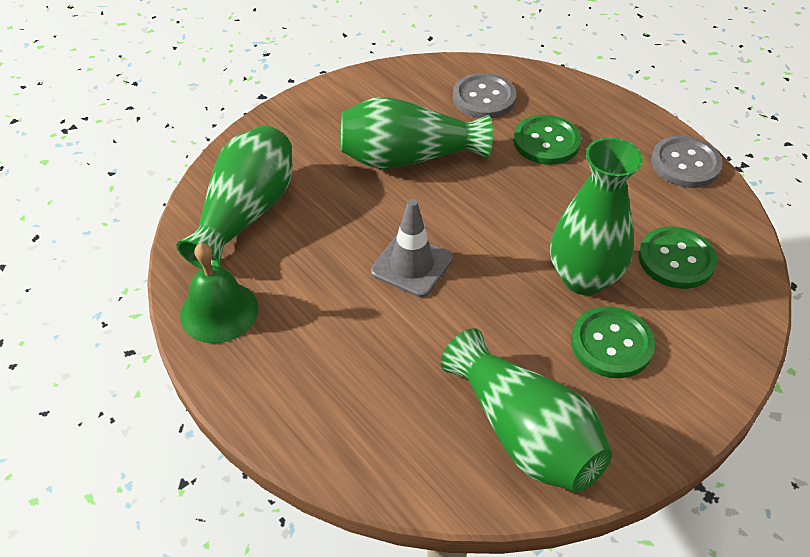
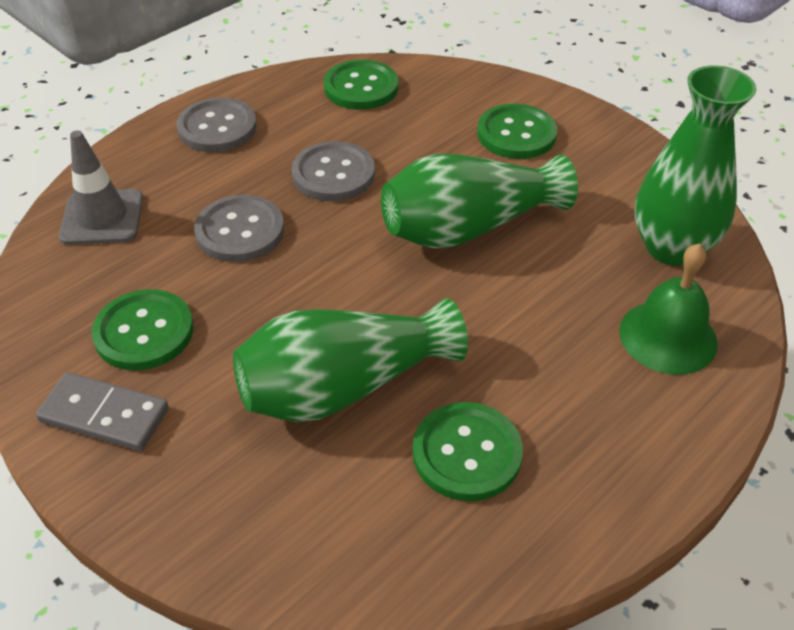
green button: 3 -> 4
green vase: 4 -> 3
grey button: 2 -> 3
grey domino: 0 -> 1

